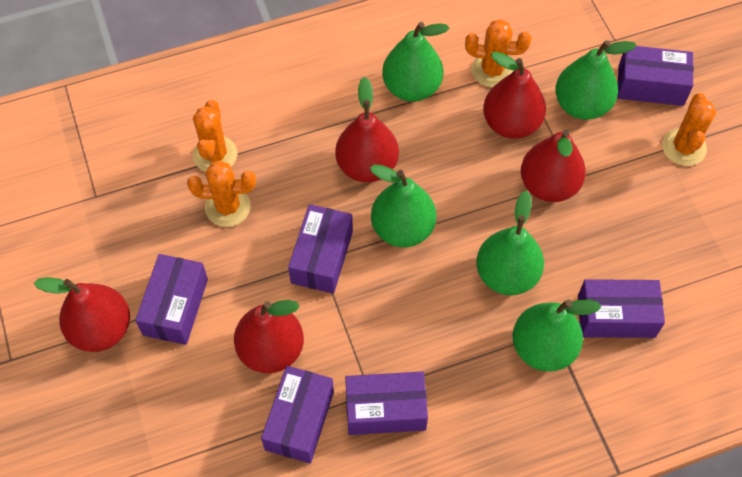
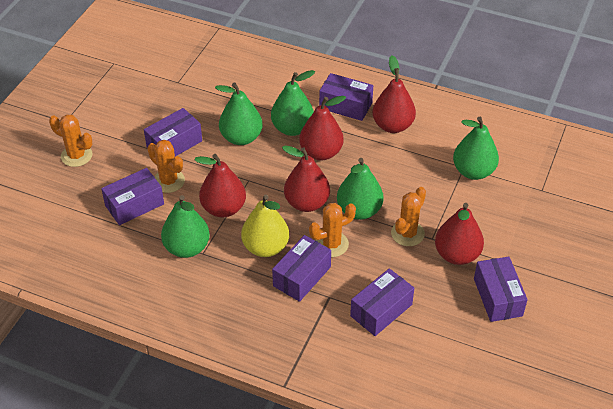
yellow pear: 0 -> 1

